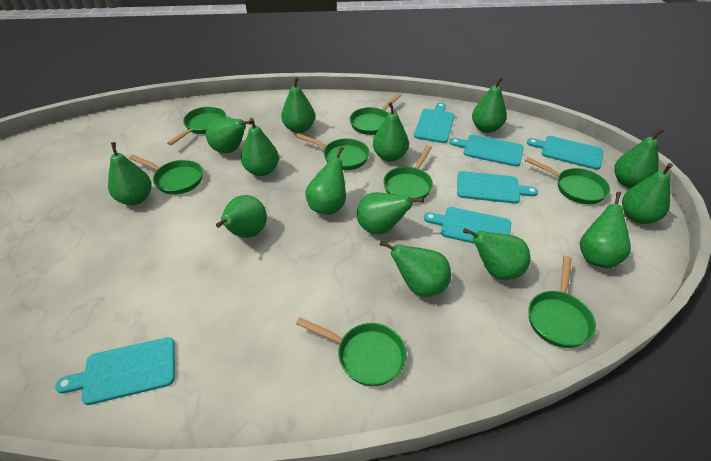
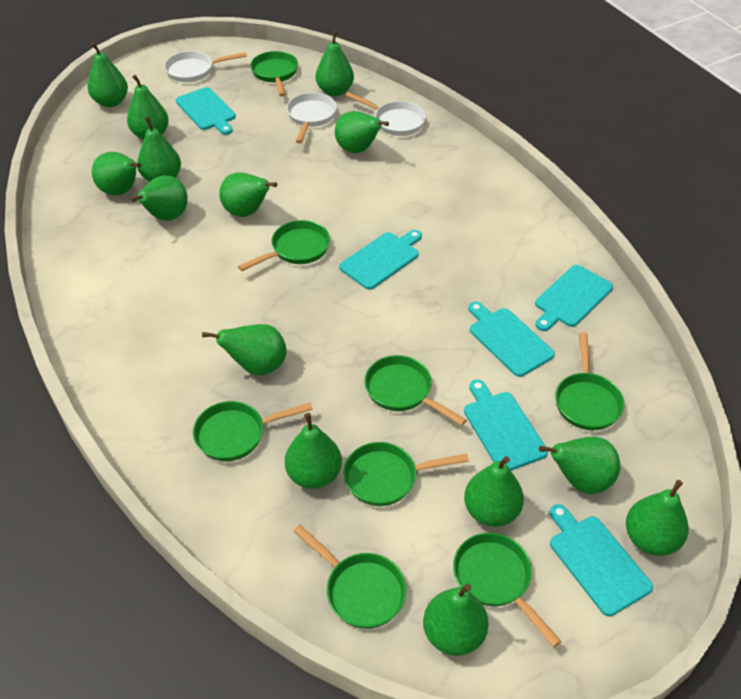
white pan: 0 -> 3

